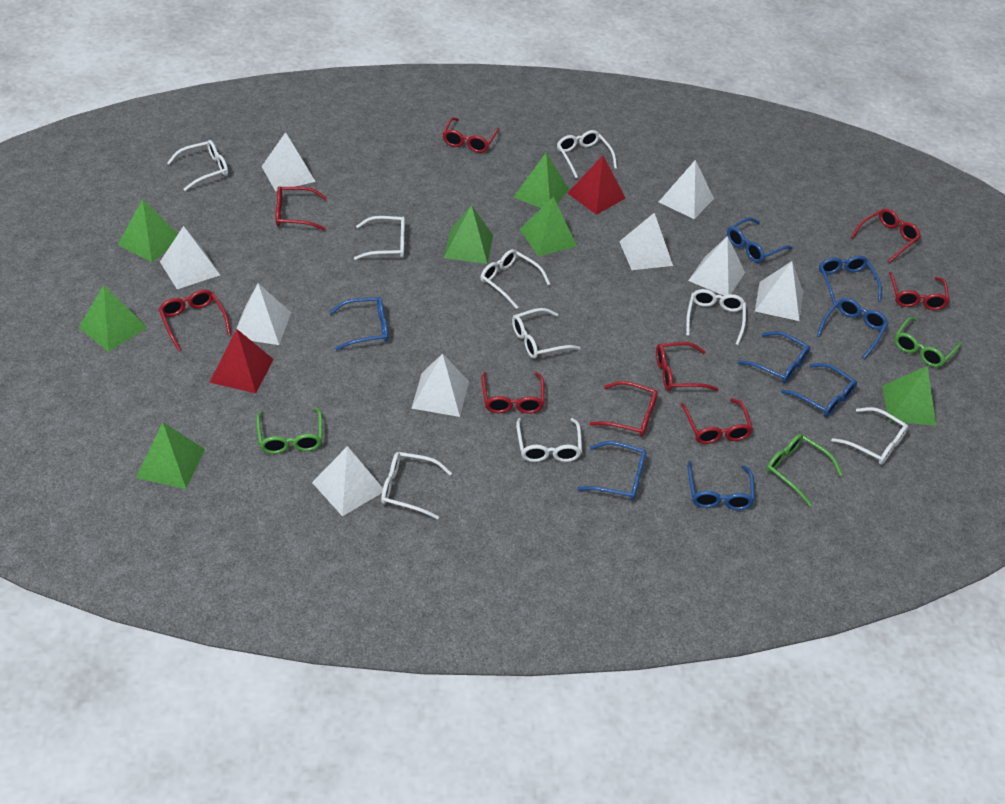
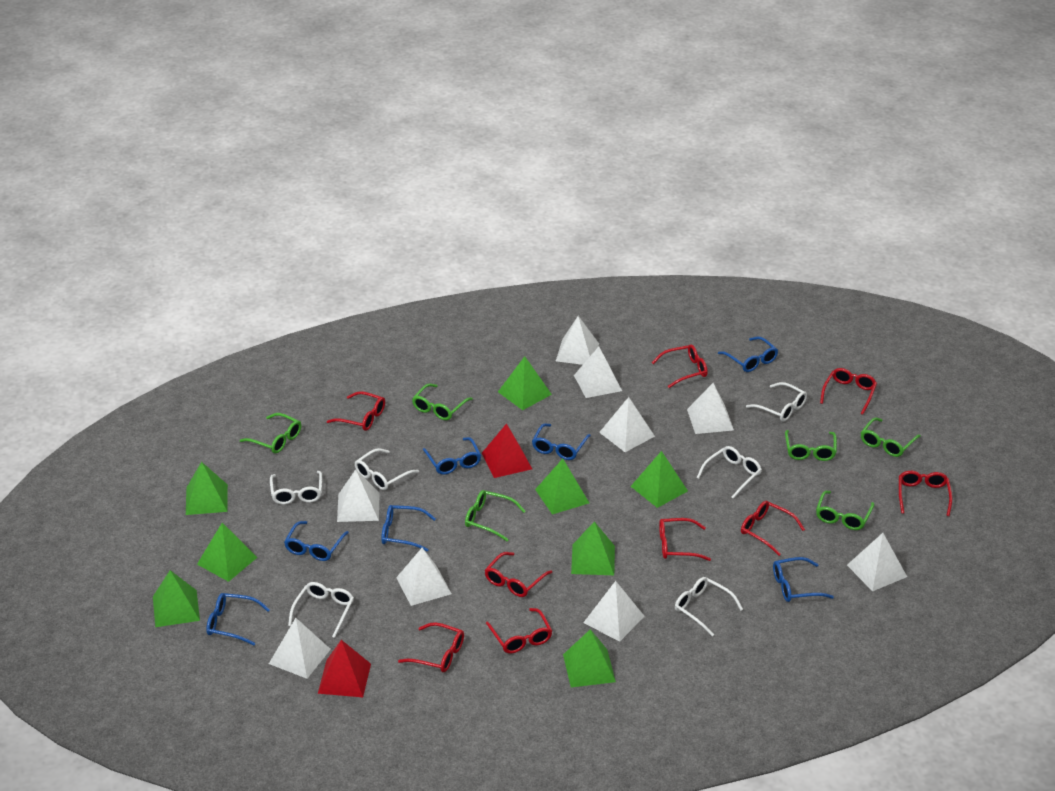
blue glasses: 8 -> 7
green glasses: 3 -> 6
green pyramid: 7 -> 8
white glasses: 9 -> 6

